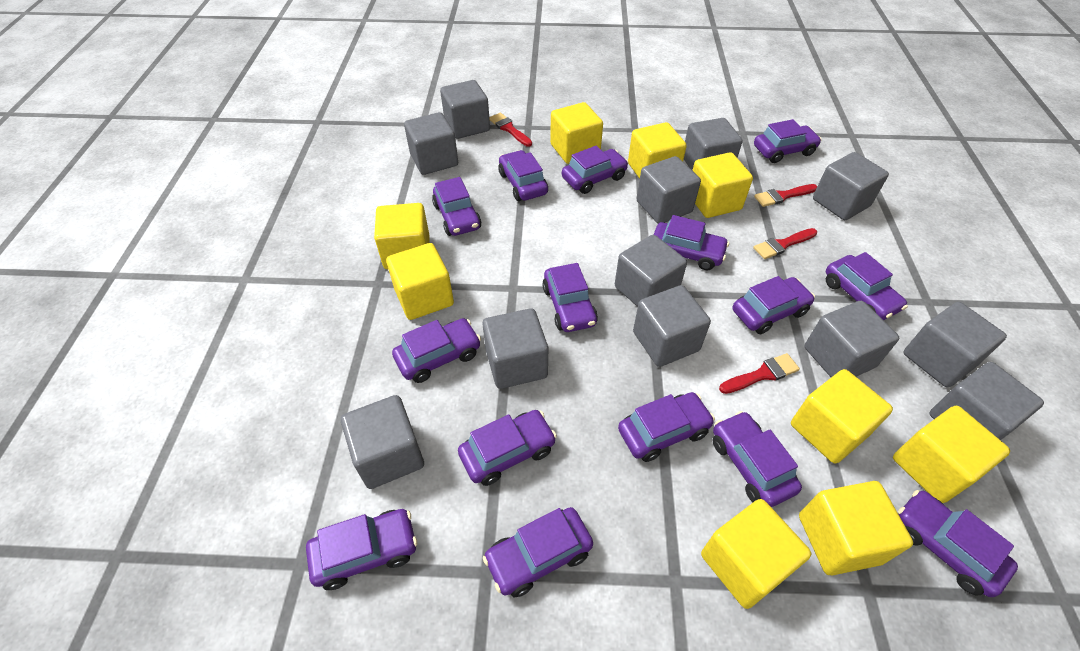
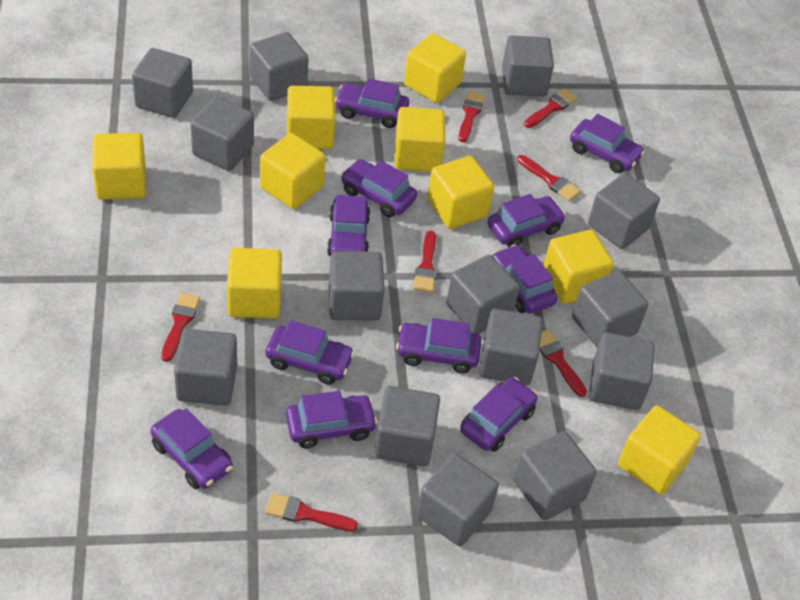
grey cube: 12 -> 14
purple car: 15 -> 11
red brush: 4 -> 7

